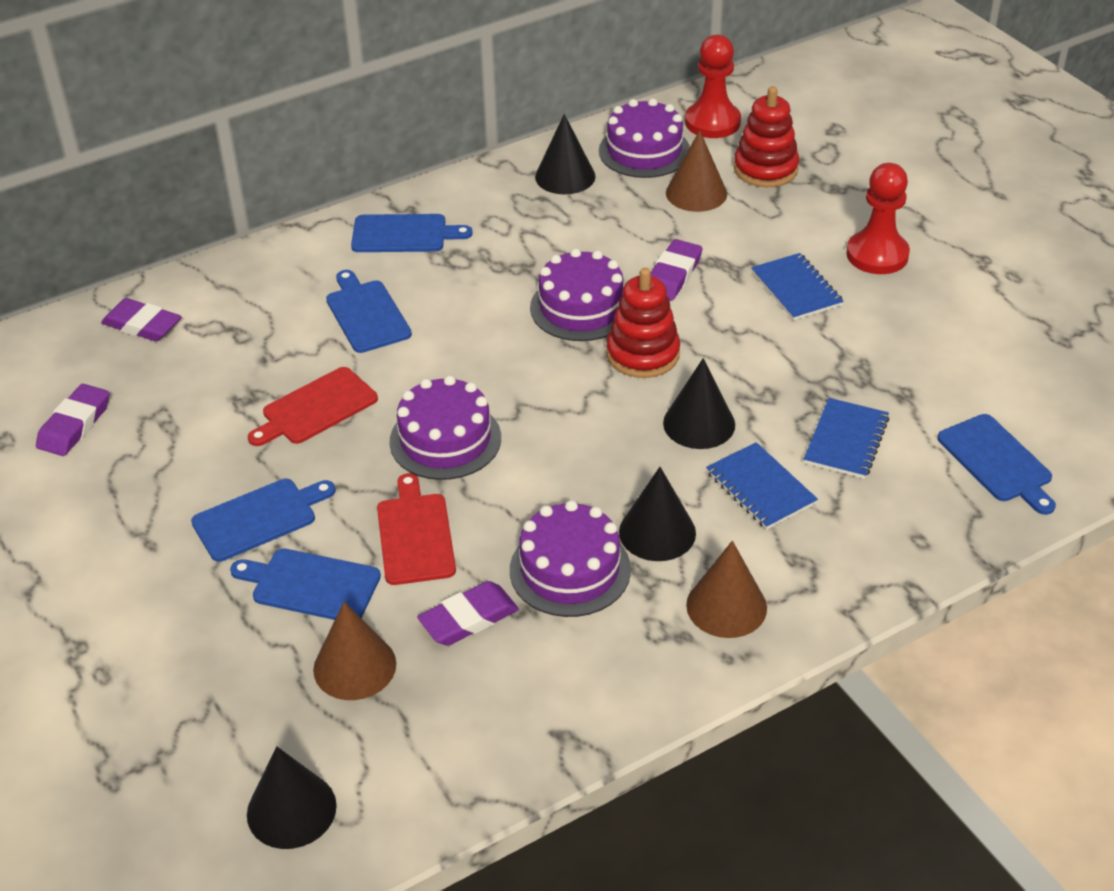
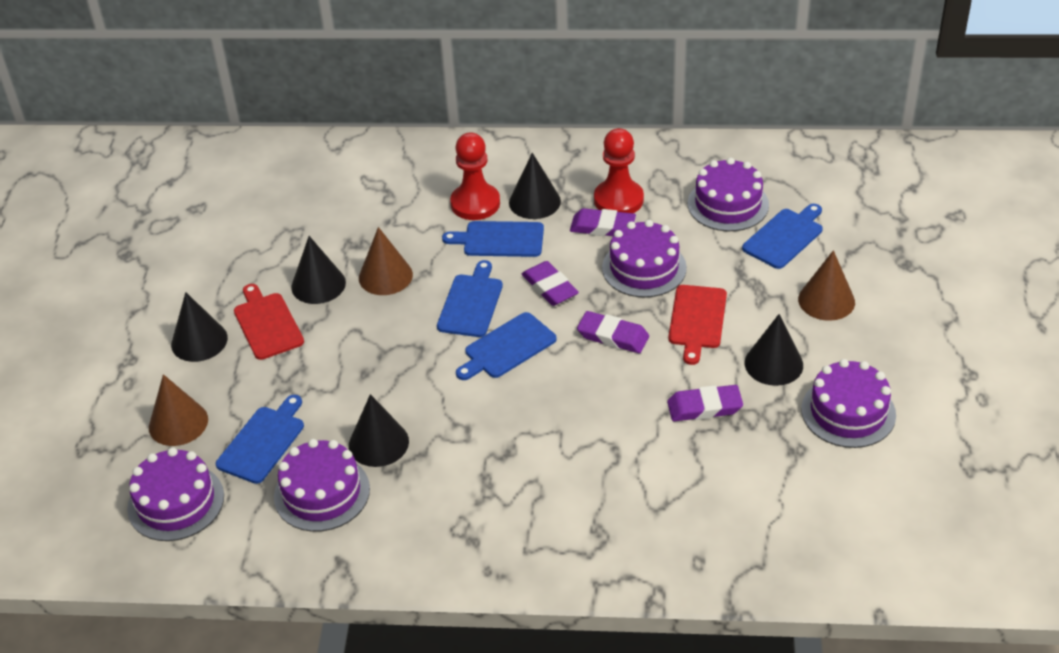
black cone: 4 -> 5
blue notebook: 3 -> 0
purple cake: 4 -> 5
red stacking toy: 2 -> 0

